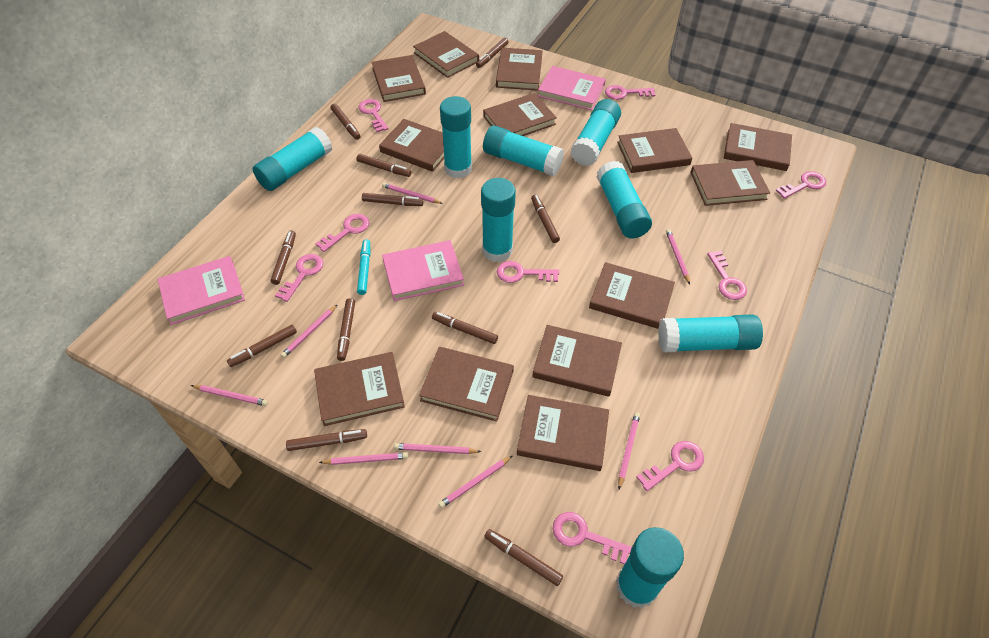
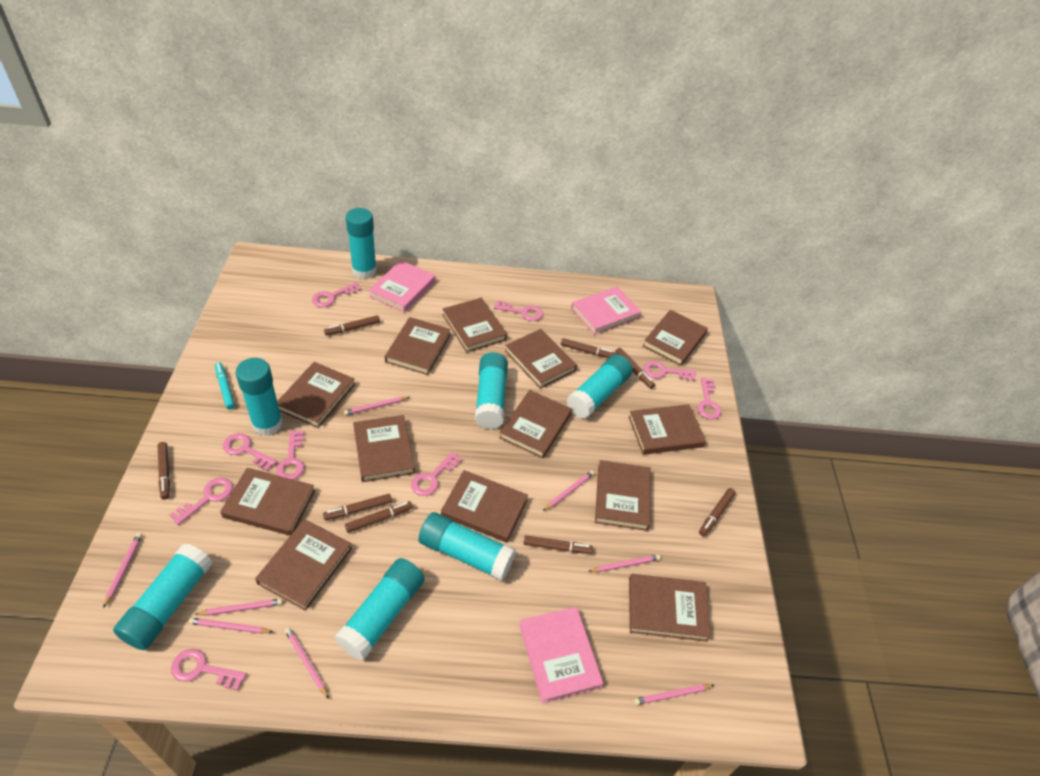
brown marker: 11 -> 8
turquoise glue stick: 8 -> 7

